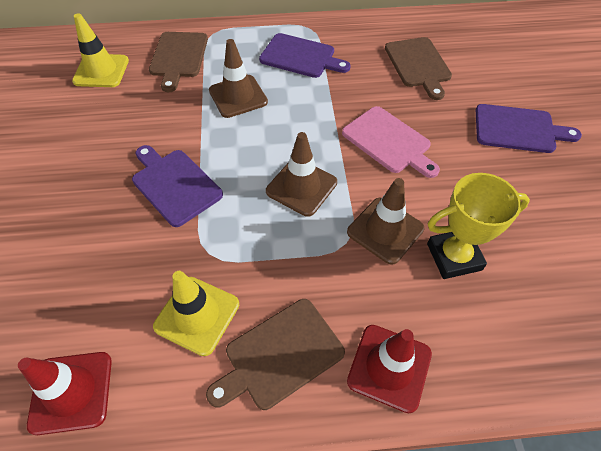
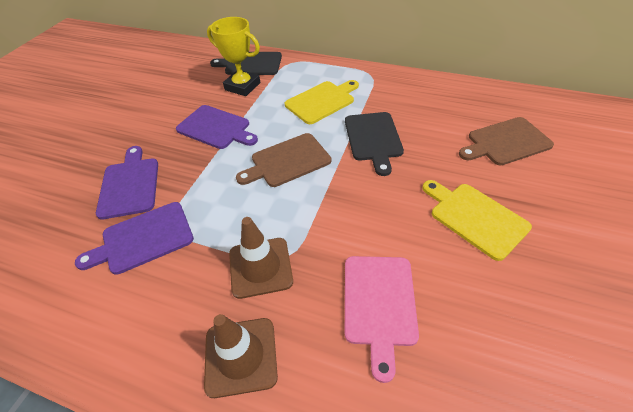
black cutting board: 0 -> 2
brown cutting board: 3 -> 2
brown traffic cone: 3 -> 2
red traffic cone: 2 -> 0
yellow cutting board: 0 -> 2
yellow traffic cone: 2 -> 0

